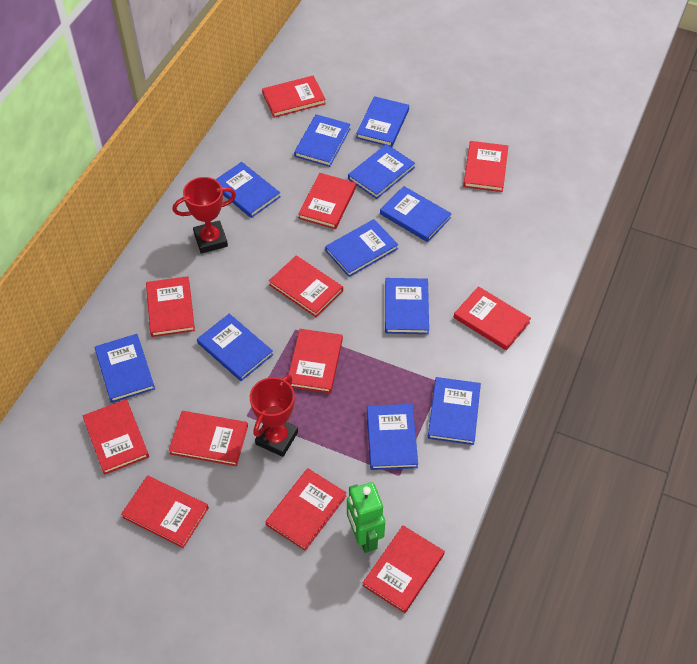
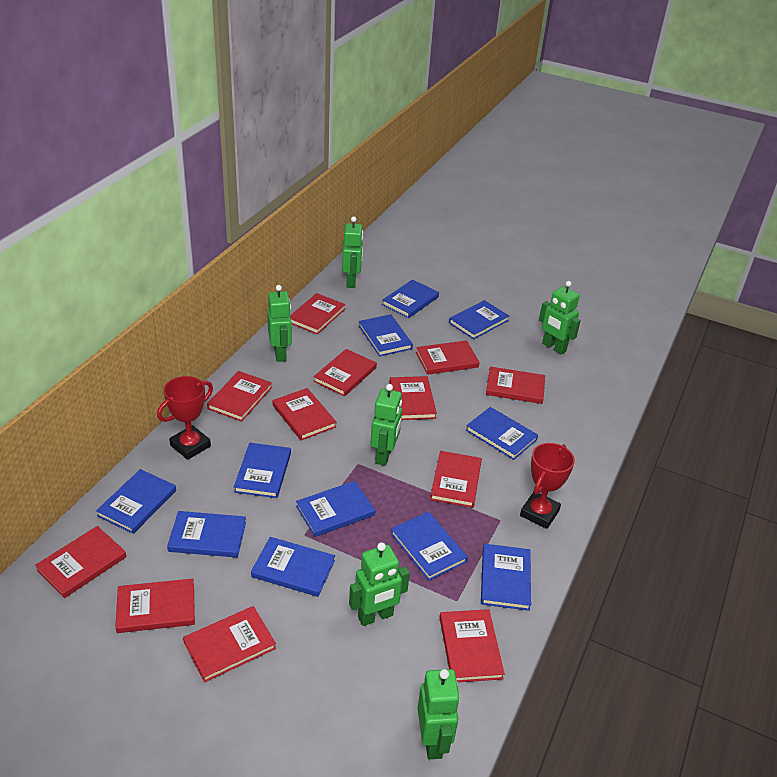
green robot: 1 -> 6

